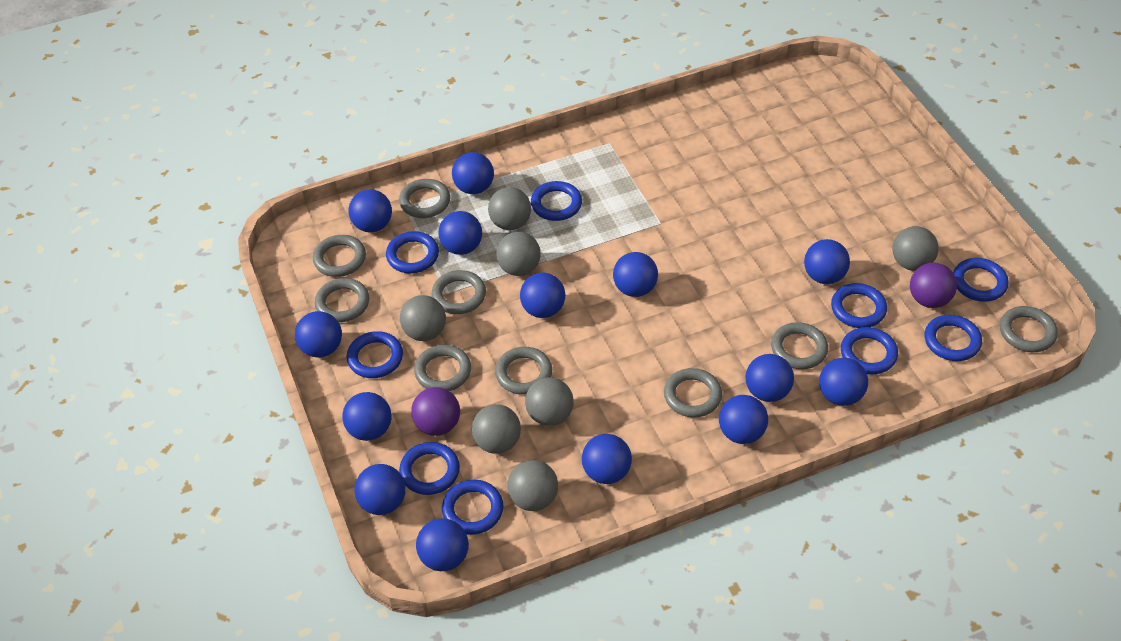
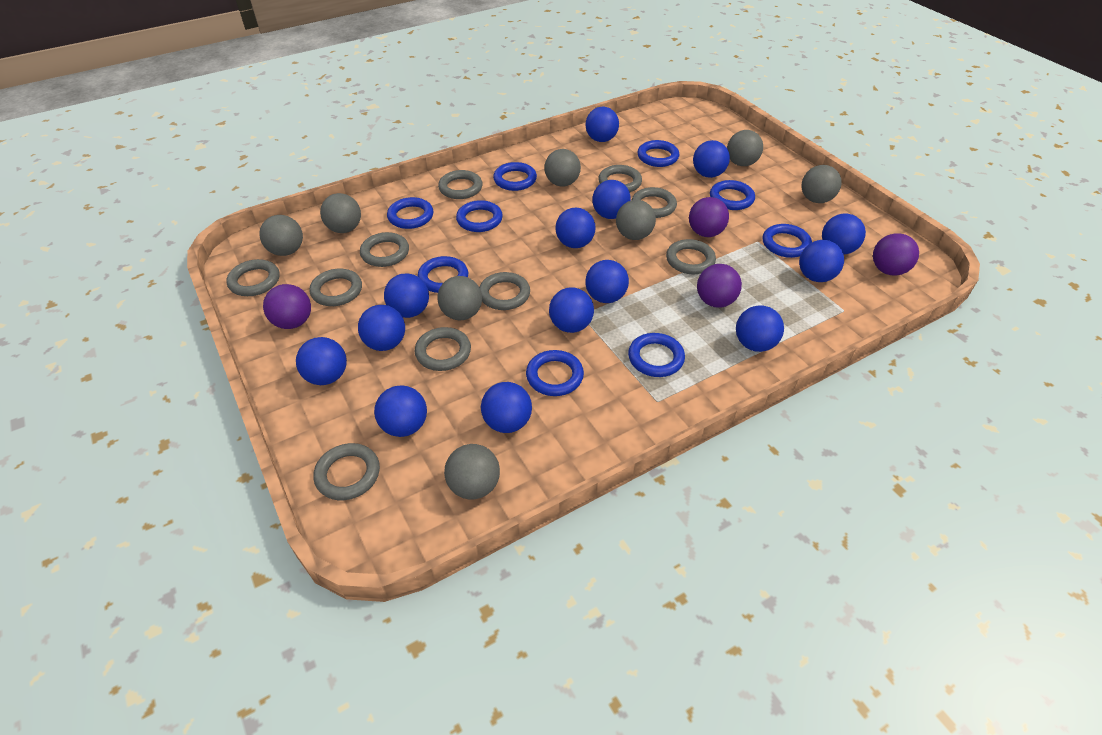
grey ball: 7 -> 8
grey ring: 9 -> 10
purple ball: 2 -> 4

